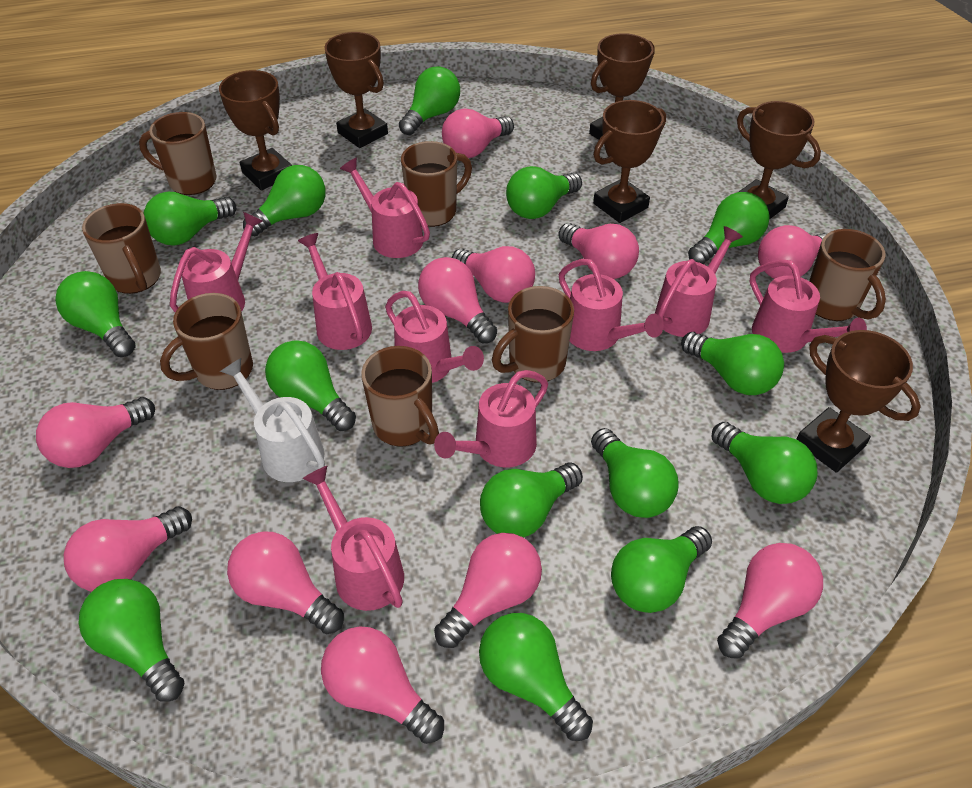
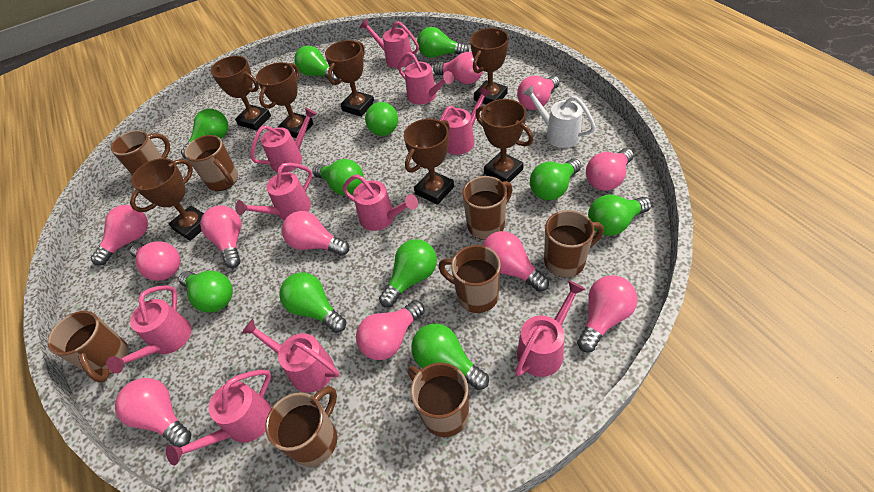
brown mug: 7 -> 8
brown trophy: 6 -> 7
green light bulb: 14 -> 11
pink watering can: 9 -> 10

